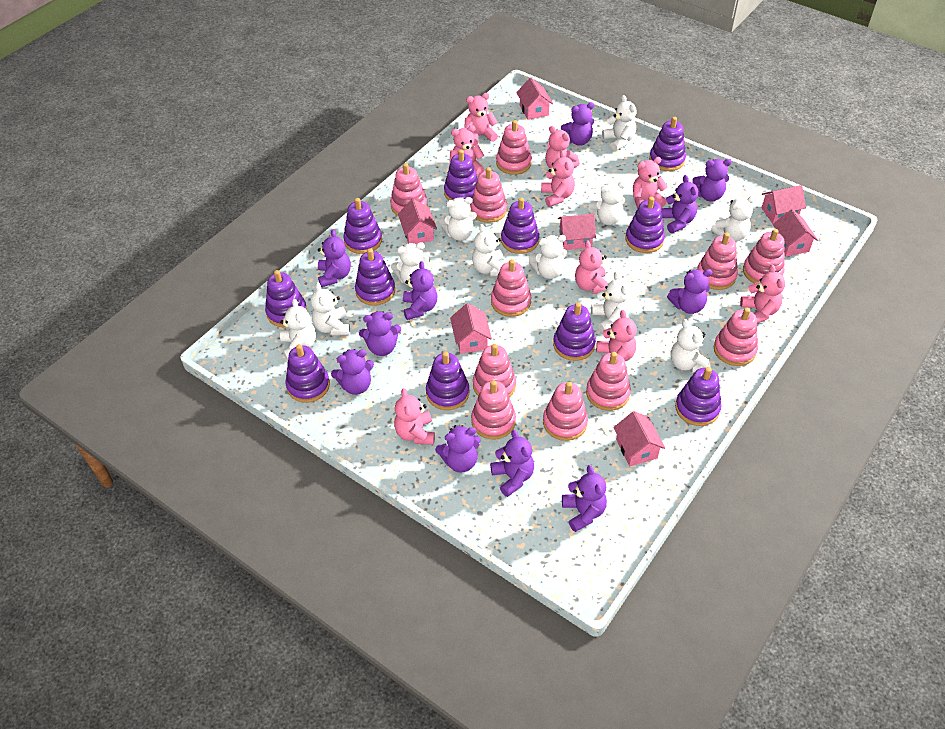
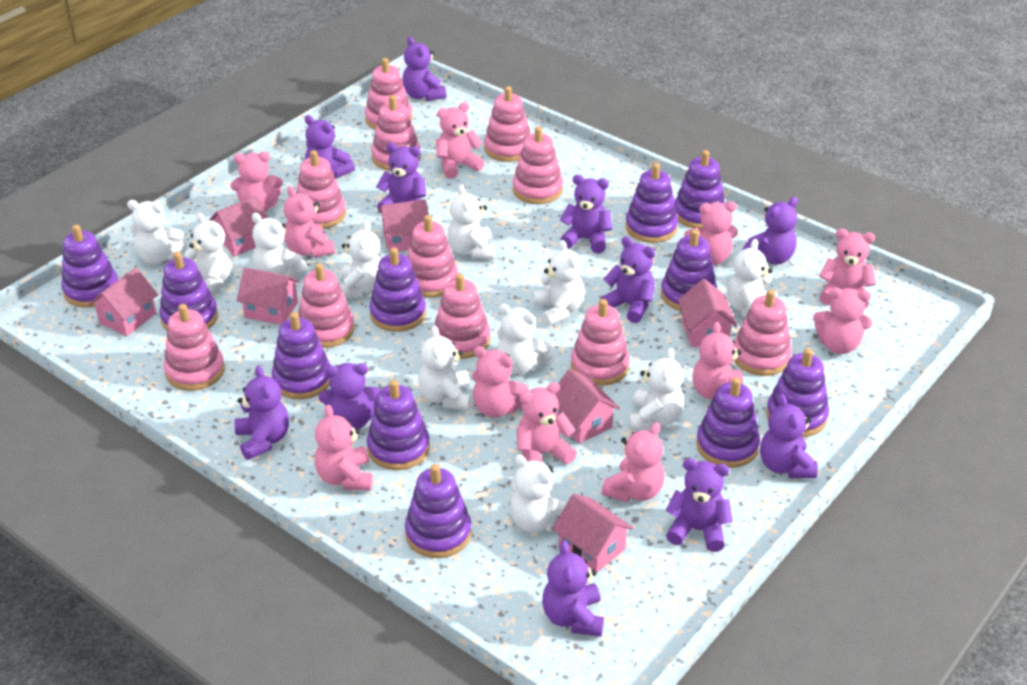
pink teddy bear: 9 -> 11

